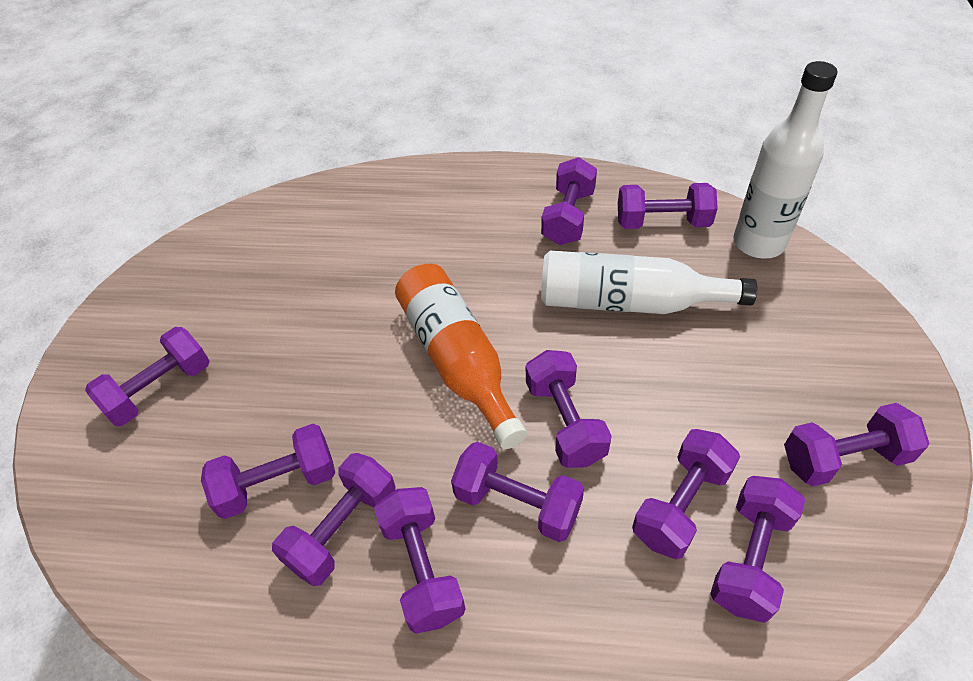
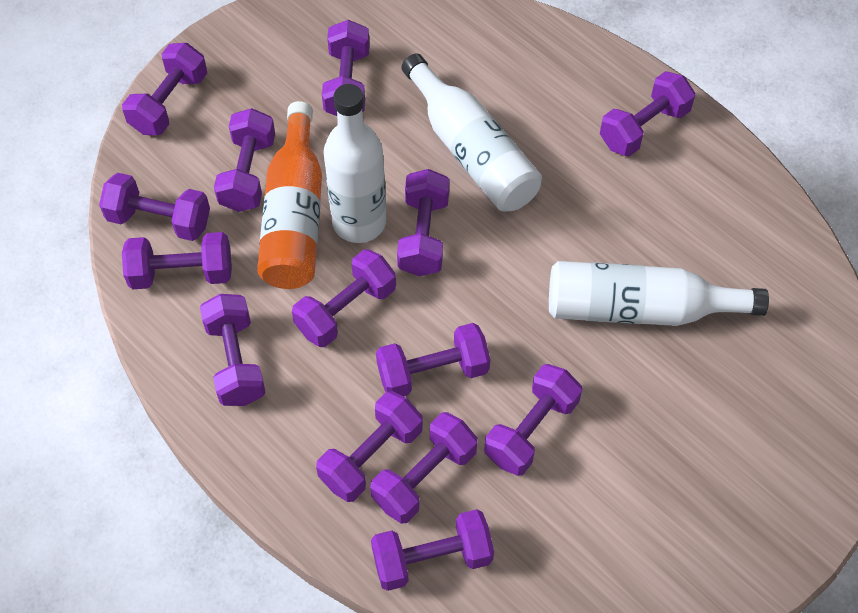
purple dumbbell: 11 -> 14
white bottle: 2 -> 3

